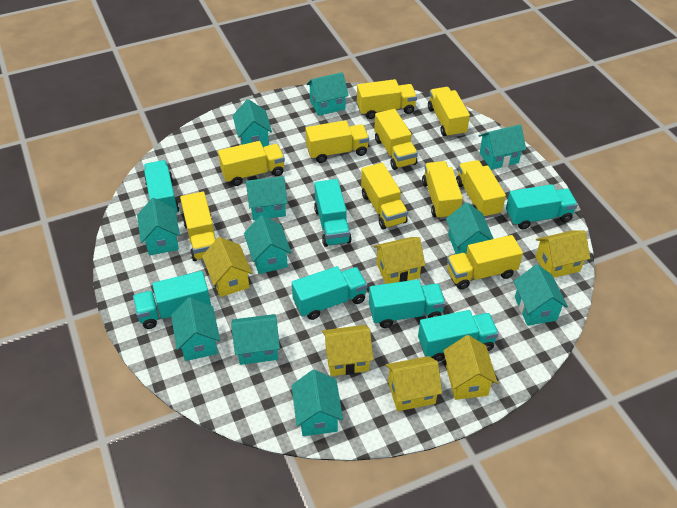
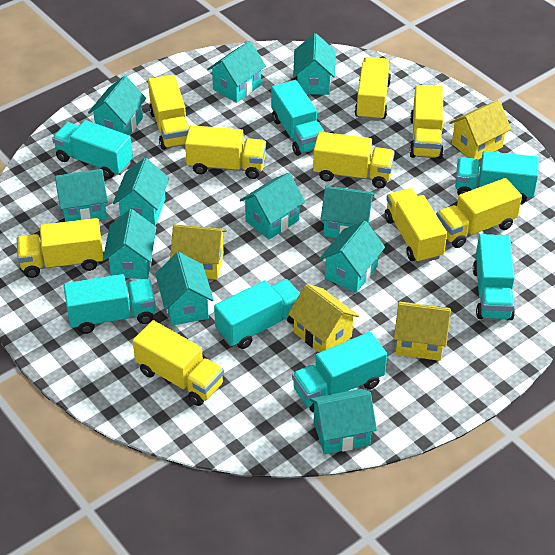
yellow house: 6 -> 4
yellow truck: 10 -> 9

